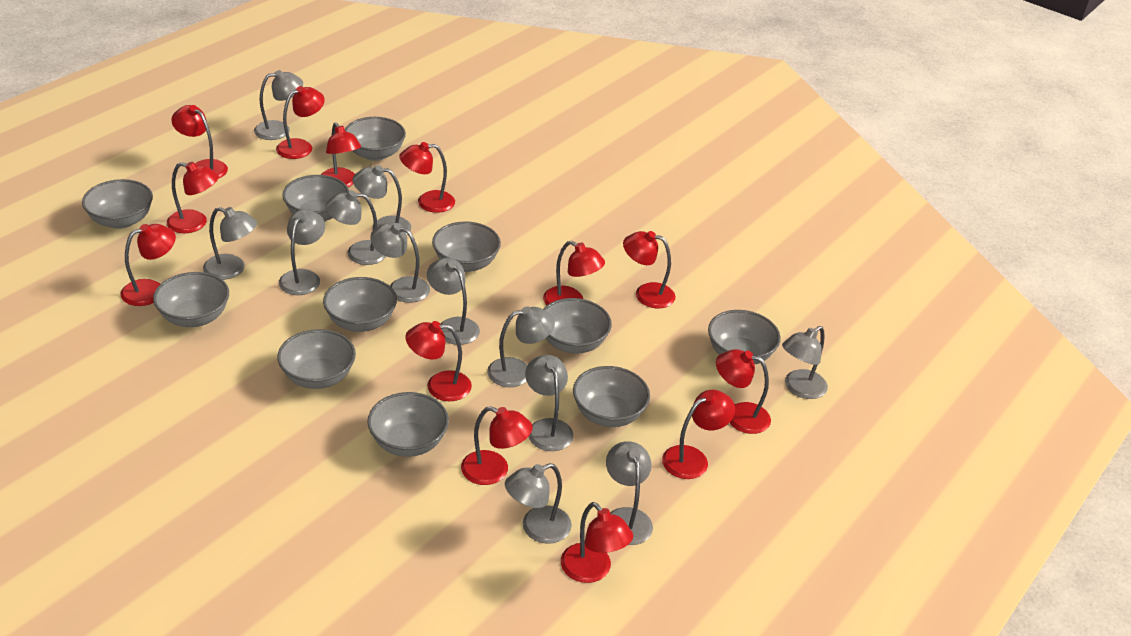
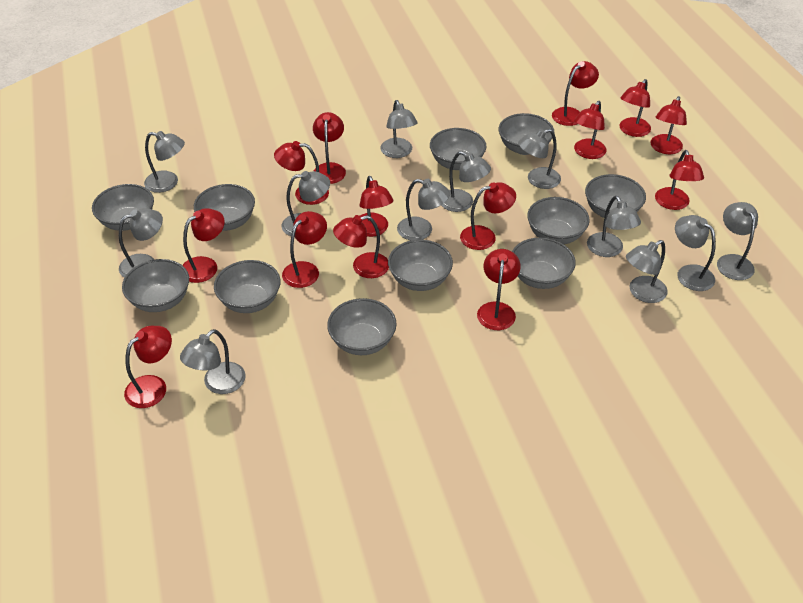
red lamp: 13 -> 14

